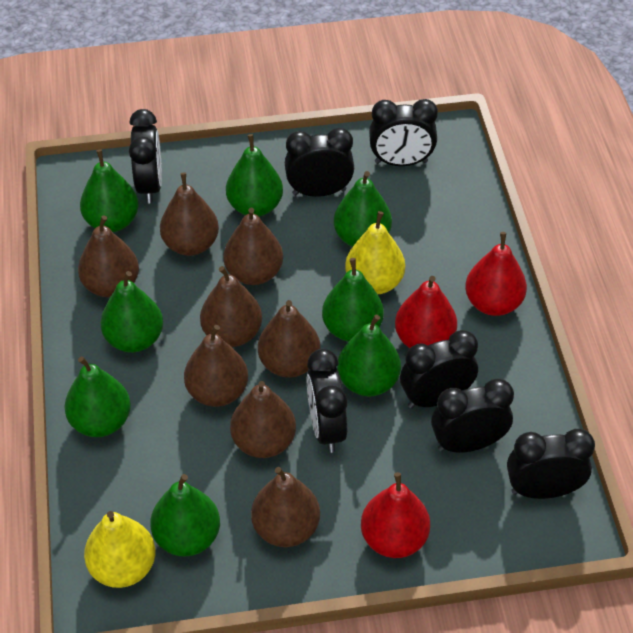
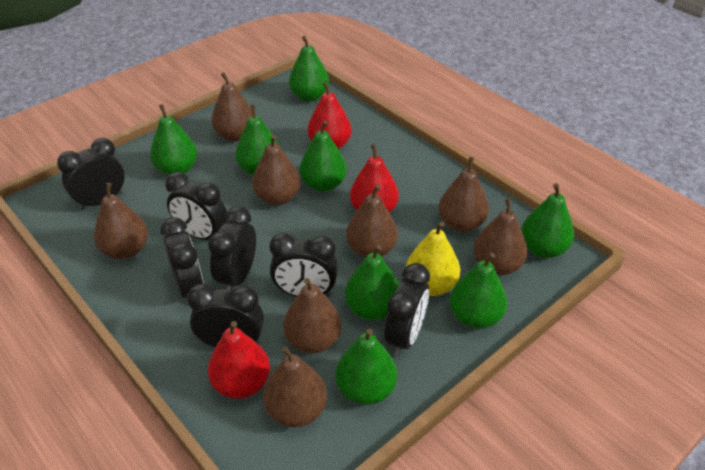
yellow pear: 2 -> 1

